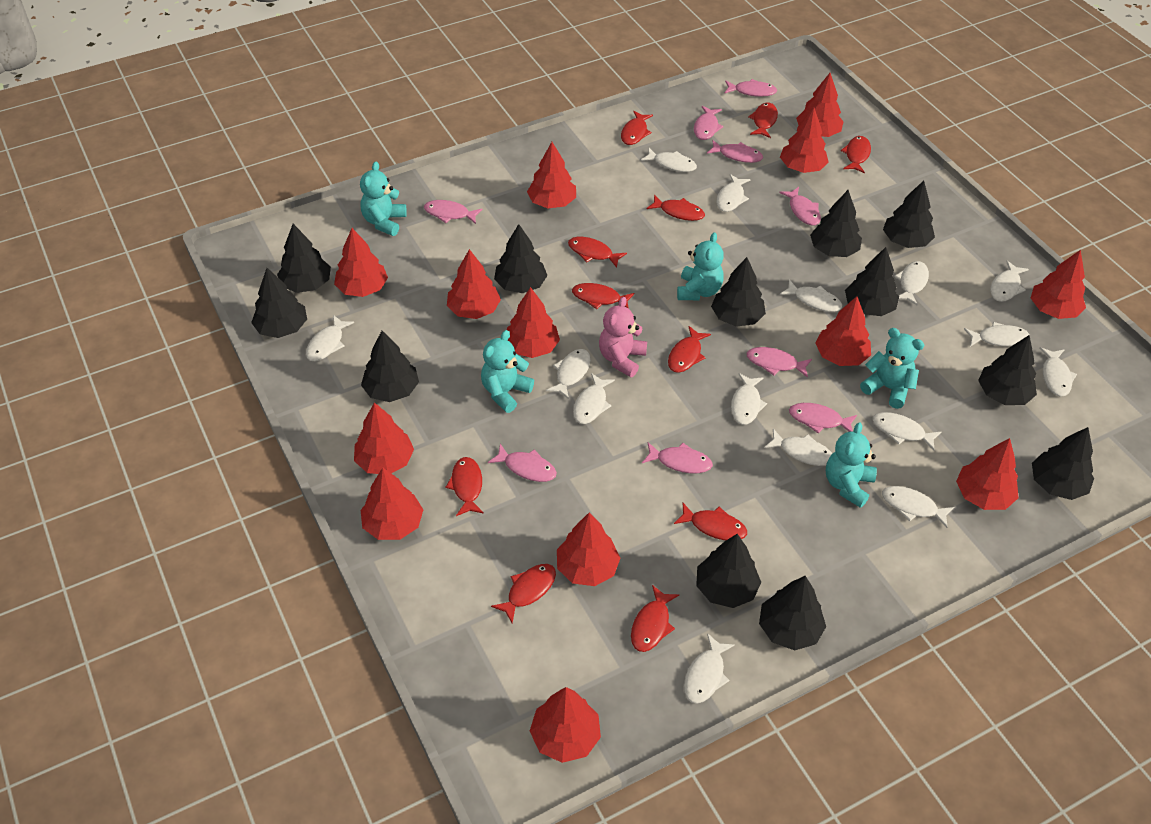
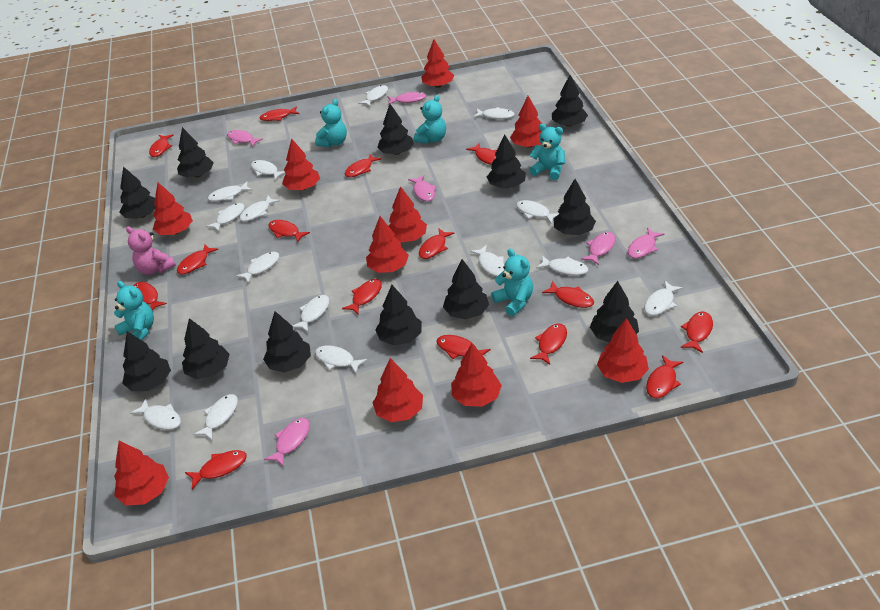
pink fish: 9 -> 6
red fish: 11 -> 15
red tree: 13 -> 10

